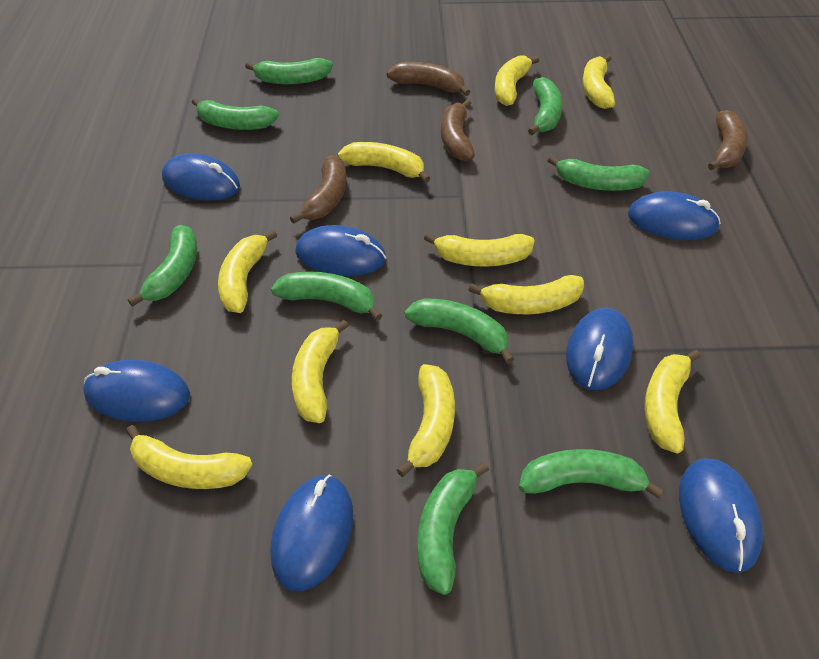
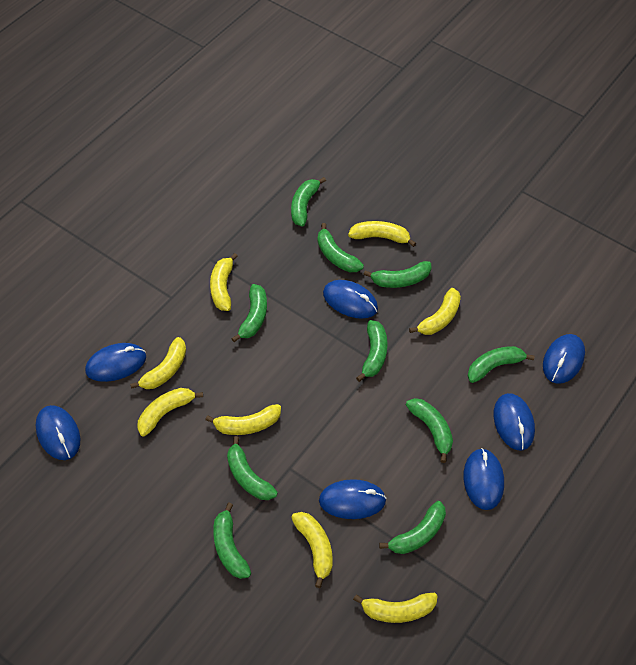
brown banana: 4 -> 0
green banana: 9 -> 10
yellow banana: 10 -> 8

